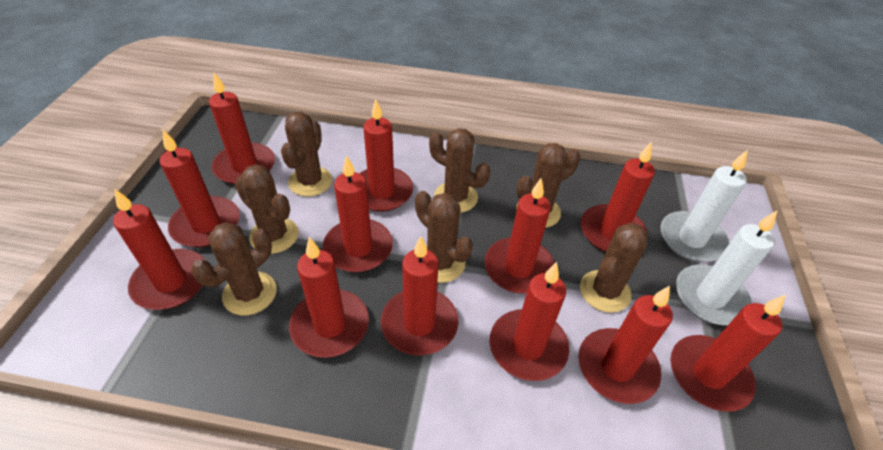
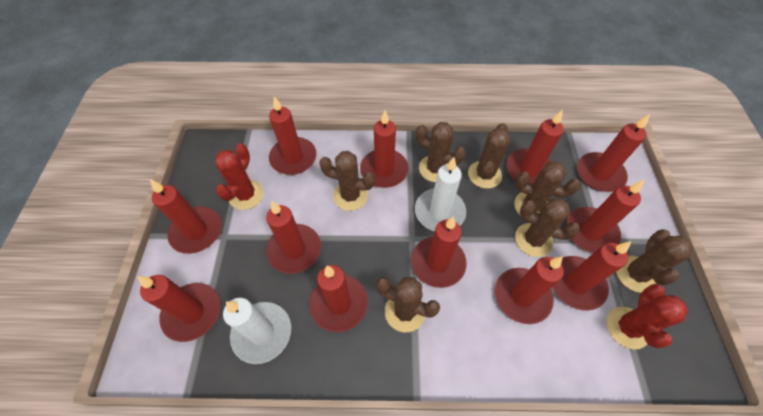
red cactus: 0 -> 2

